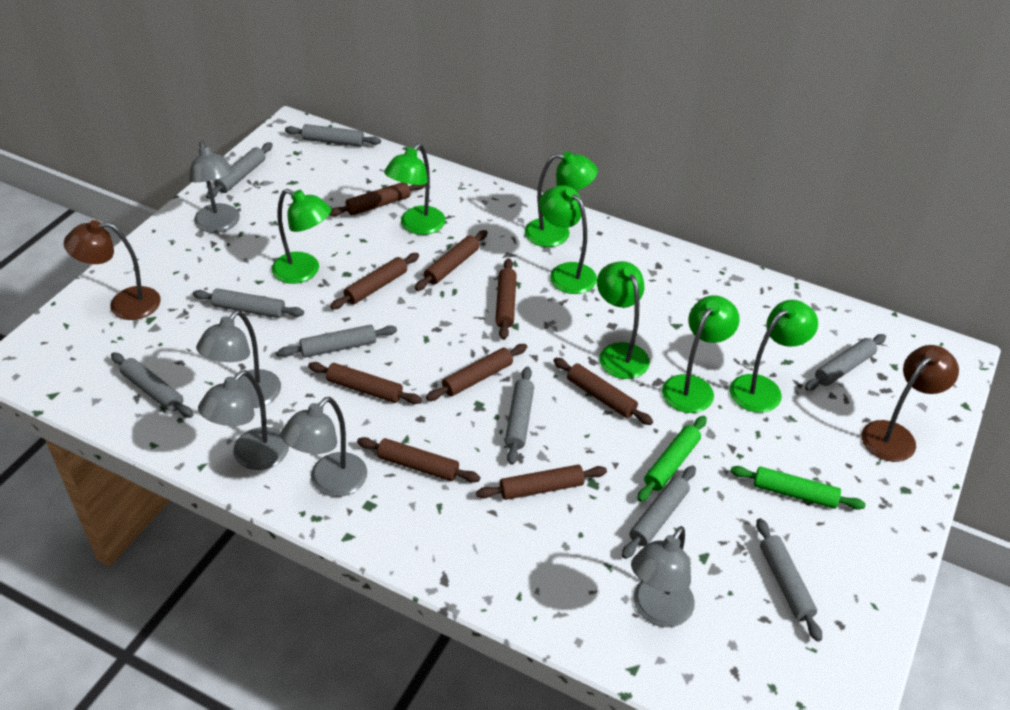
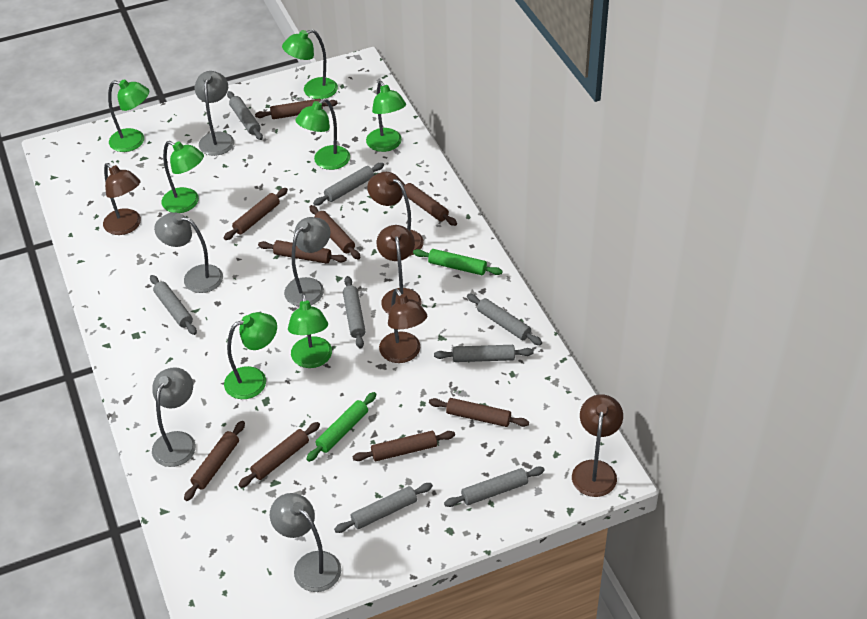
brown lamp: 2 -> 5
grey rolling pin: 9 -> 8

